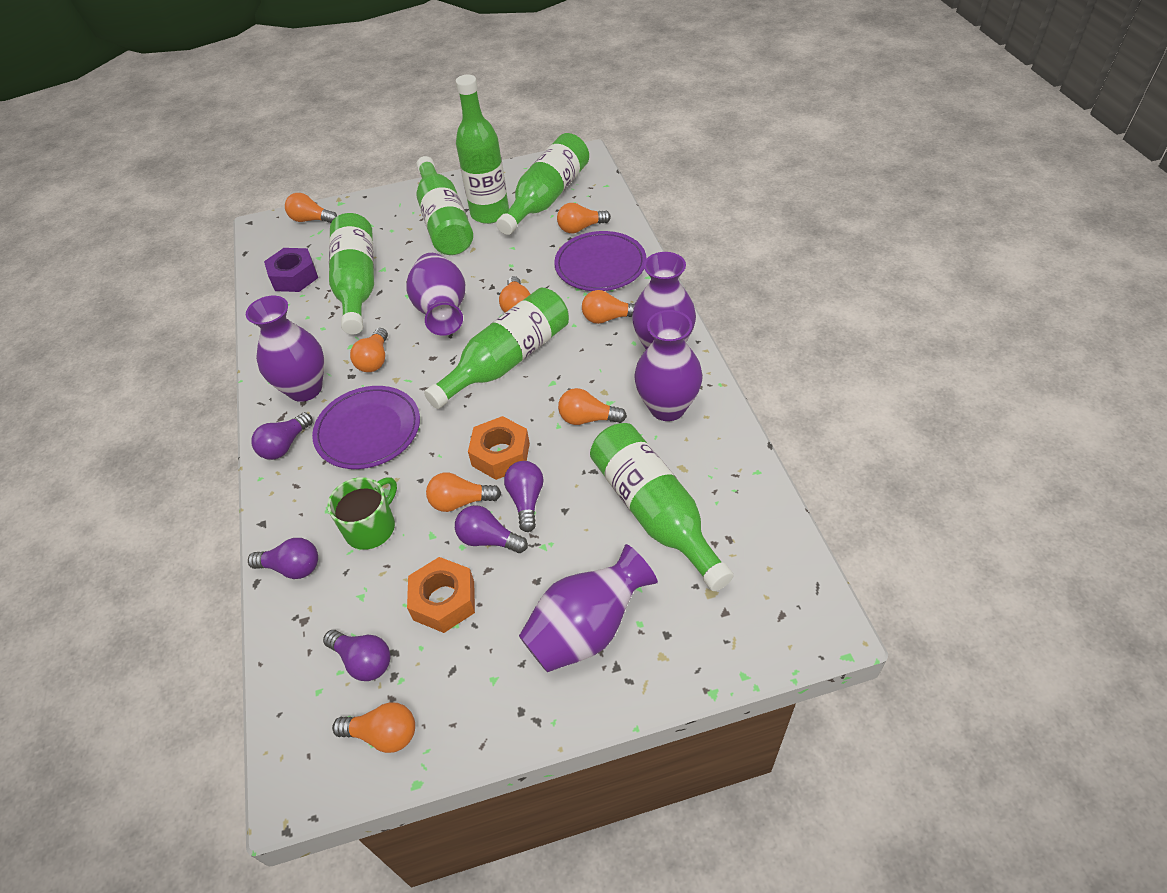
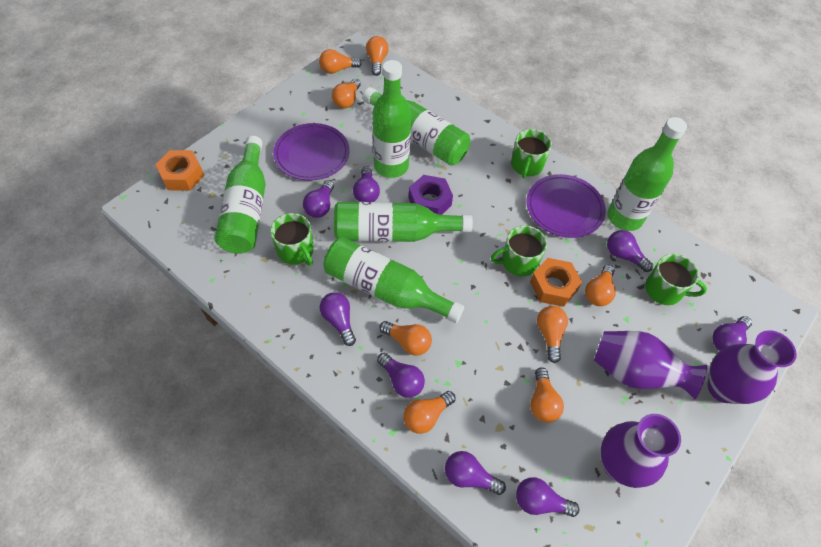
green mug: 1 -> 4
purple light bulb: 5 -> 8
purple vase: 5 -> 3

